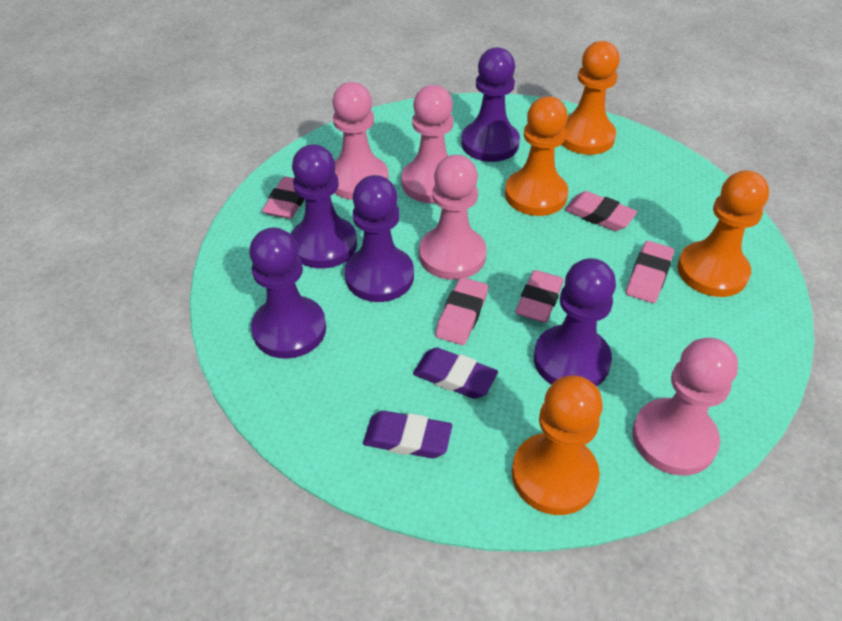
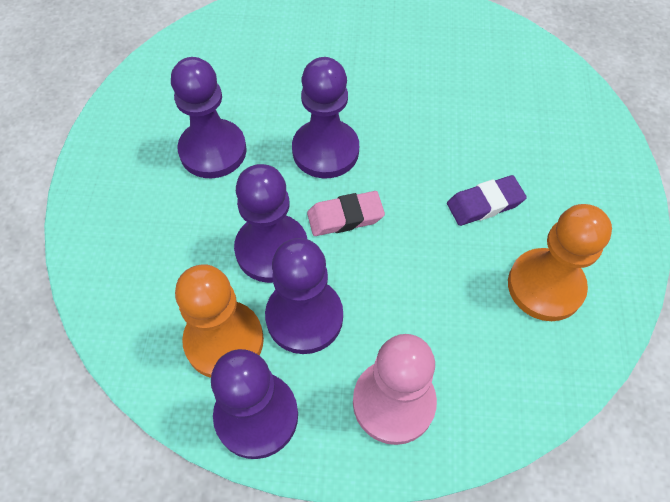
orange pawn: 4 -> 2
pink eraser: 5 -> 1
pink pawn: 4 -> 1
purple eraser: 2 -> 1

